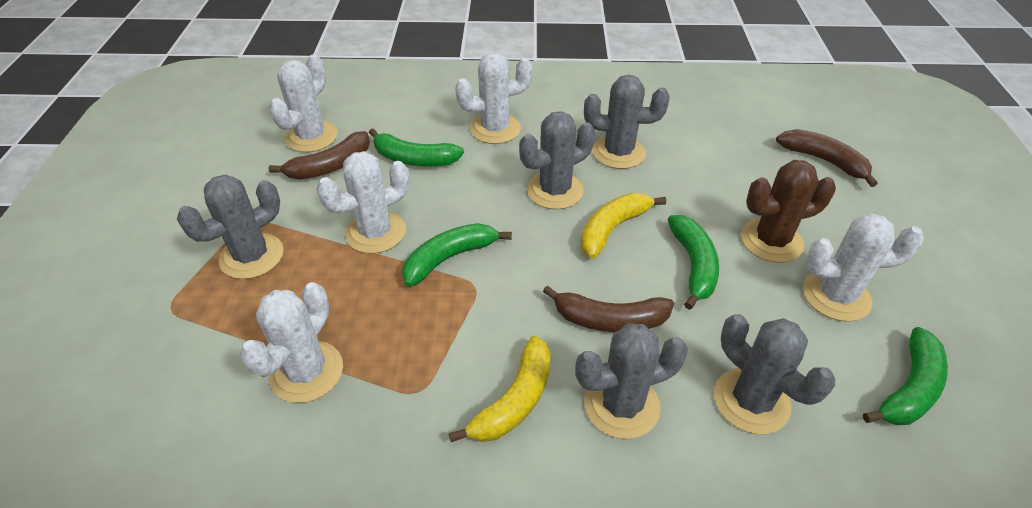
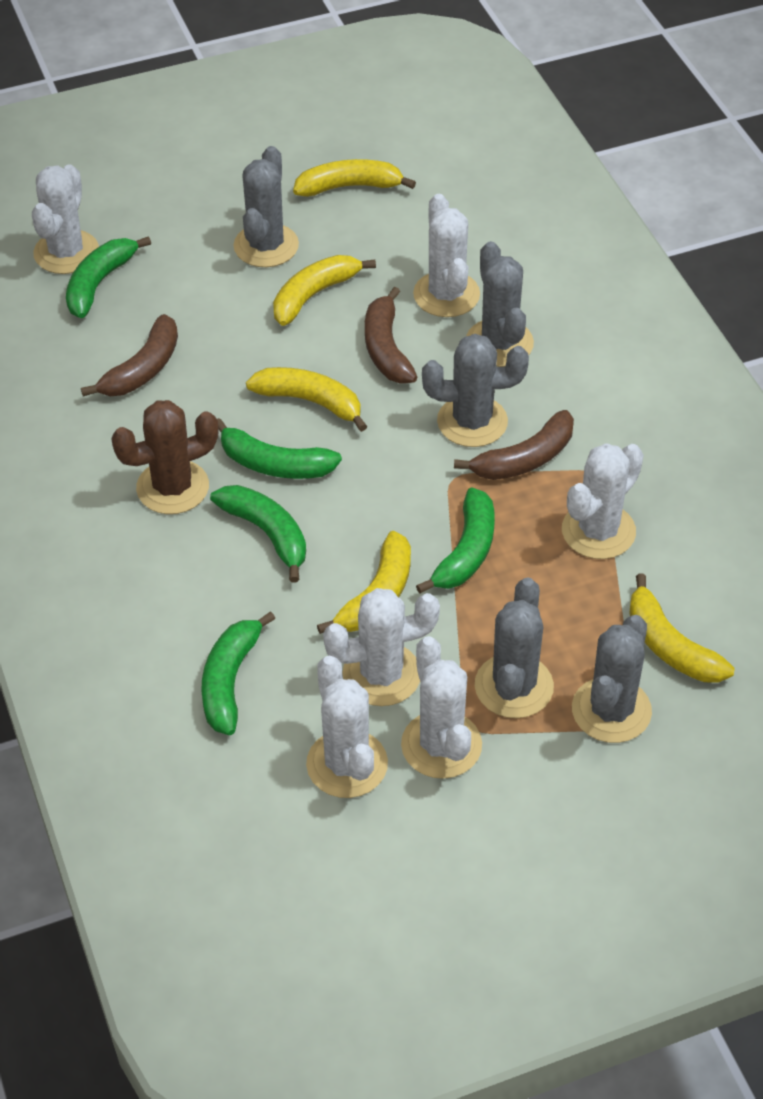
green banana: 4 -> 5
white cactus: 5 -> 6
yellow banana: 2 -> 5

